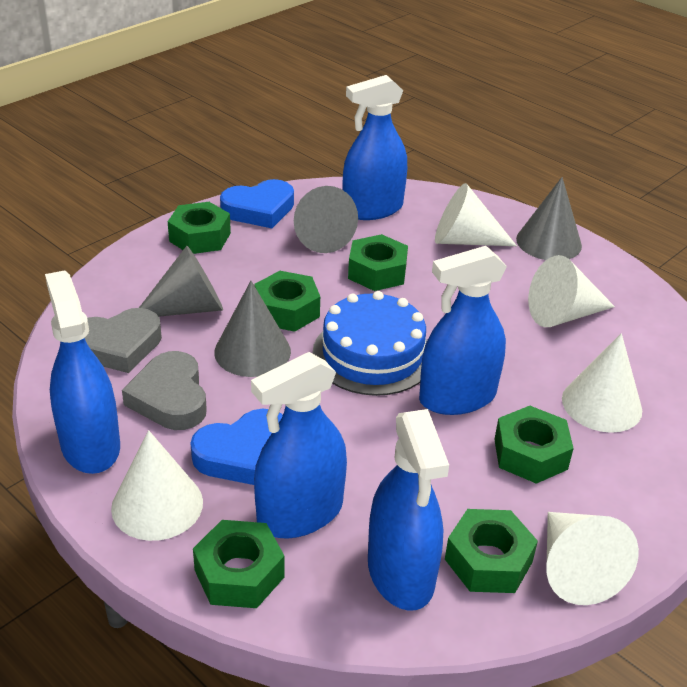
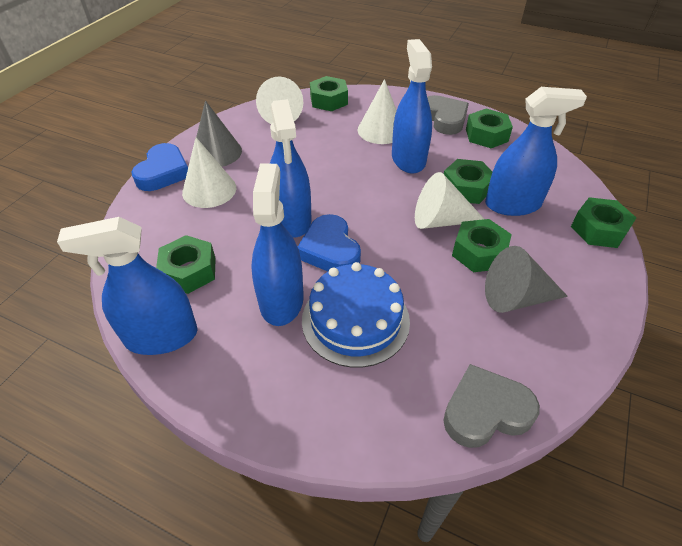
grey cone: 4 -> 2
white cone: 5 -> 4

